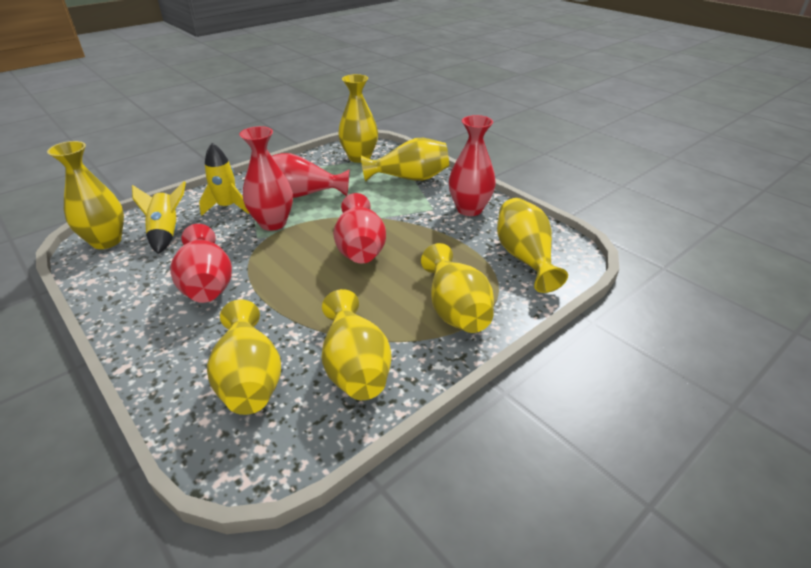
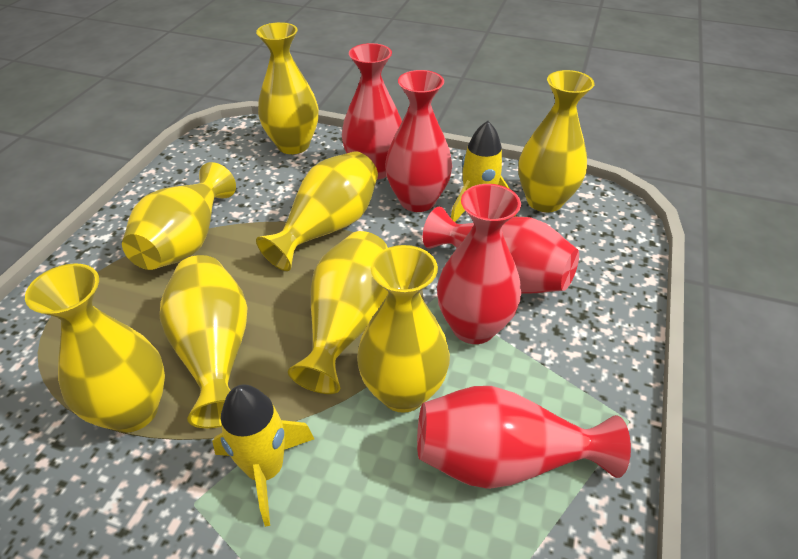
yellow vase: 7 -> 8

